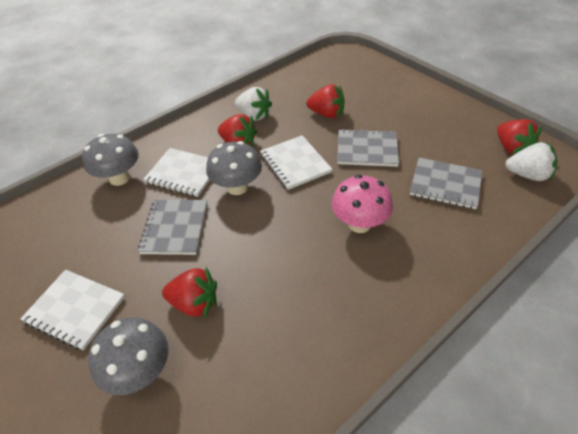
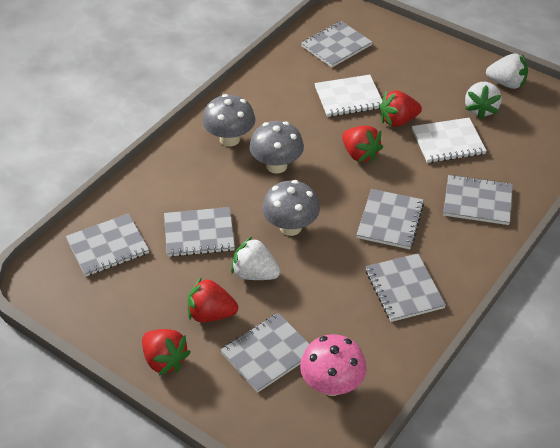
grey notebook: 3 -> 7
white notebook: 3 -> 2
white strawberry: 2 -> 3

